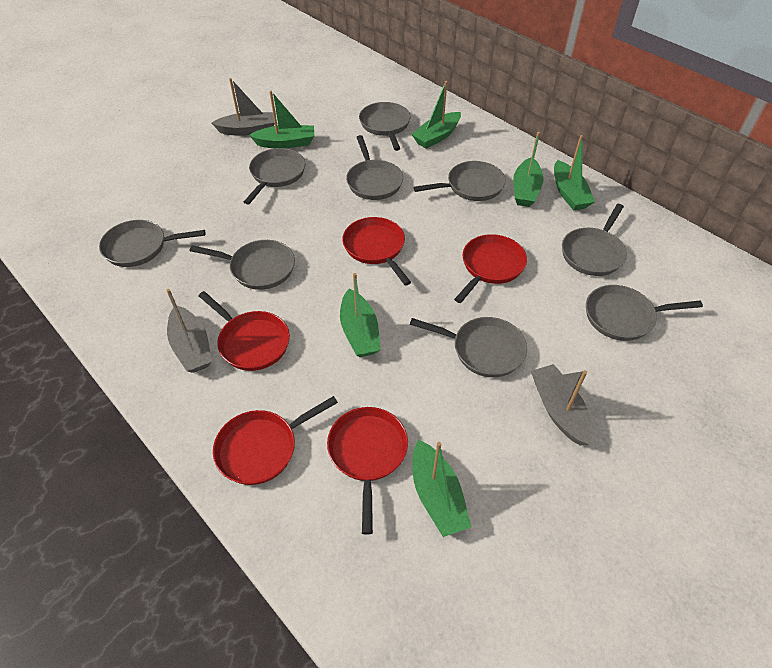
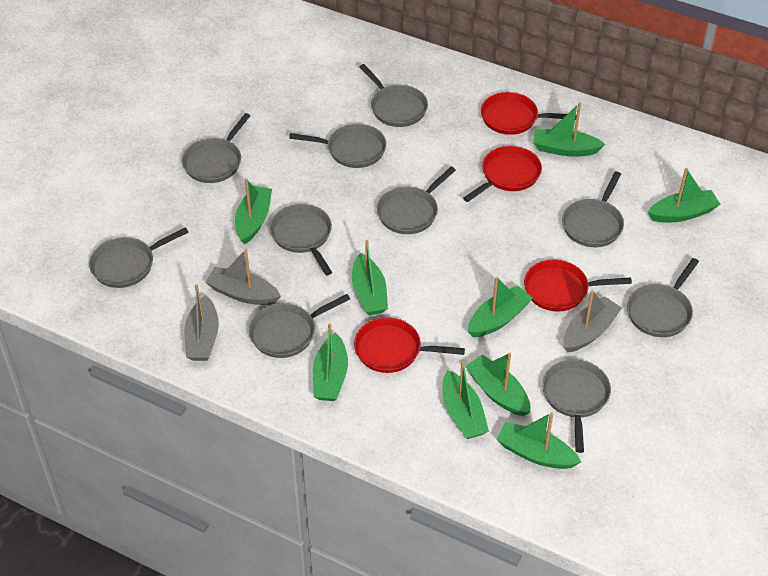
green boat: 6 -> 9
grey pan: 9 -> 10
red pan: 5 -> 4

